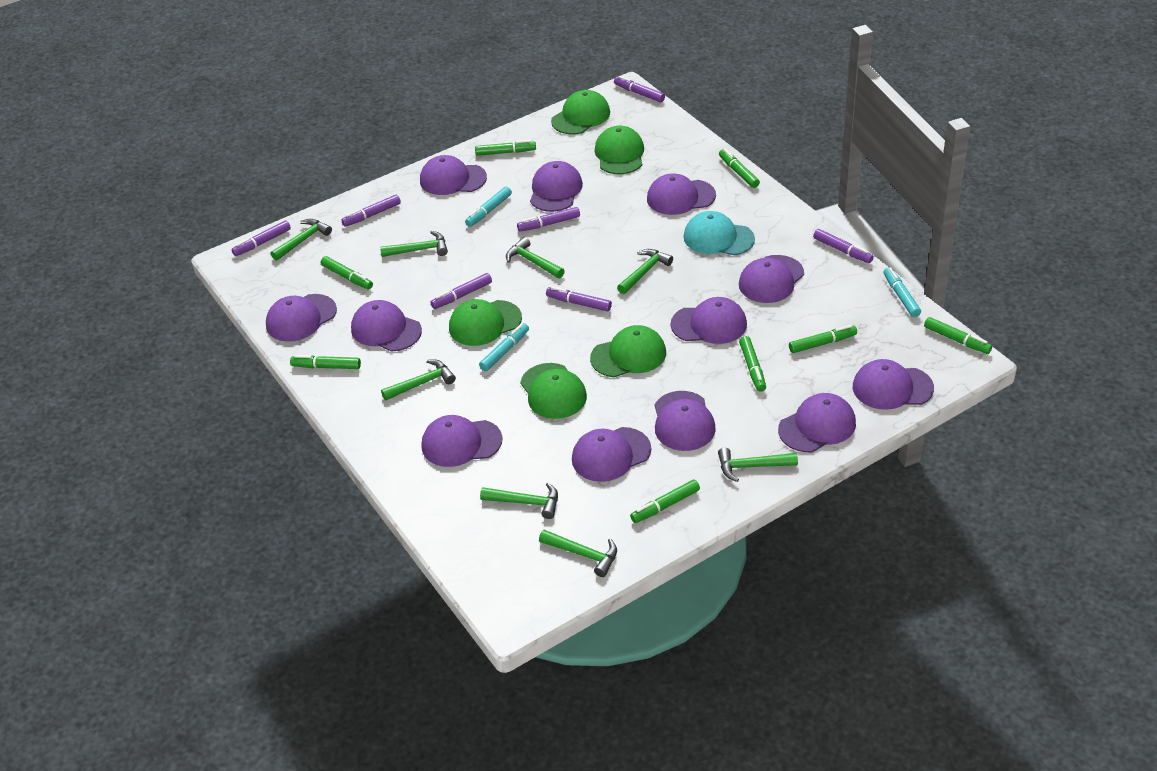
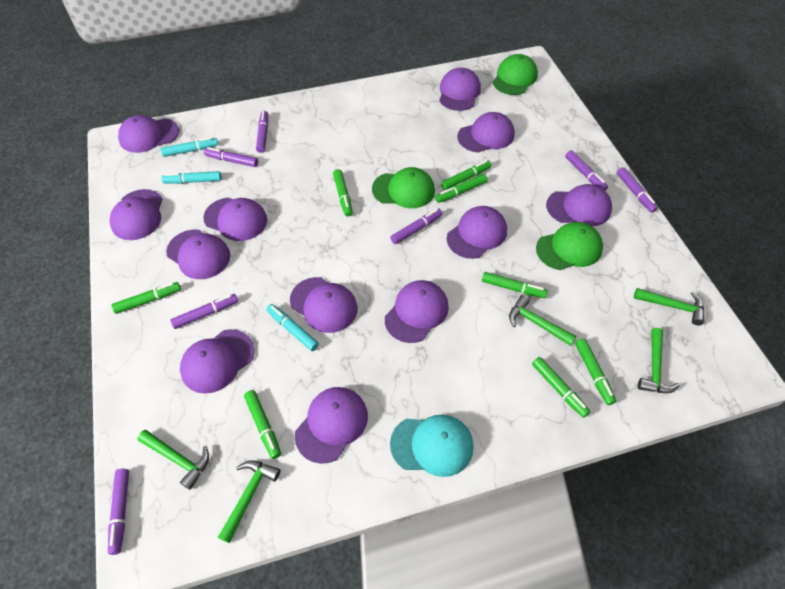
green cap: 5 -> 3
green hammer: 8 -> 5

